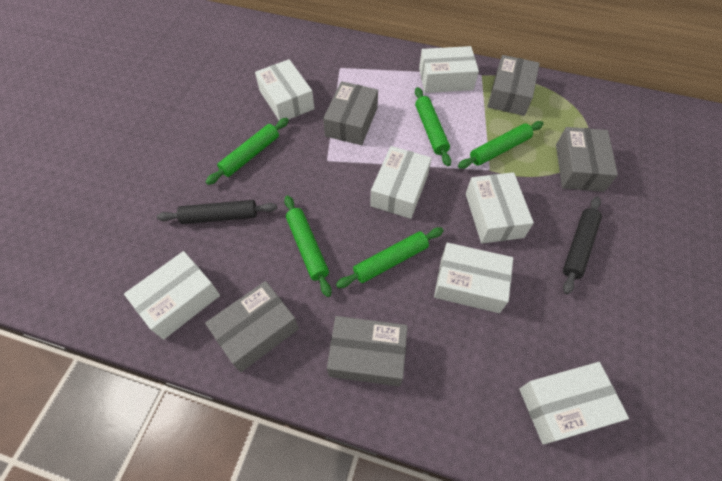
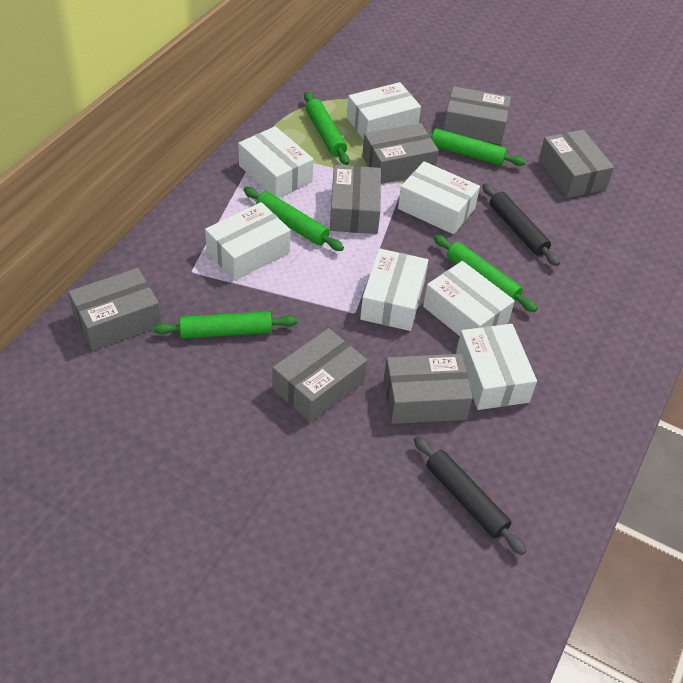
grey box: 5 -> 7

